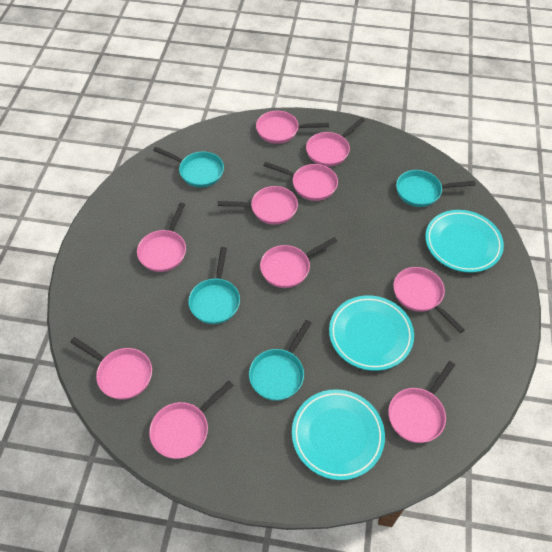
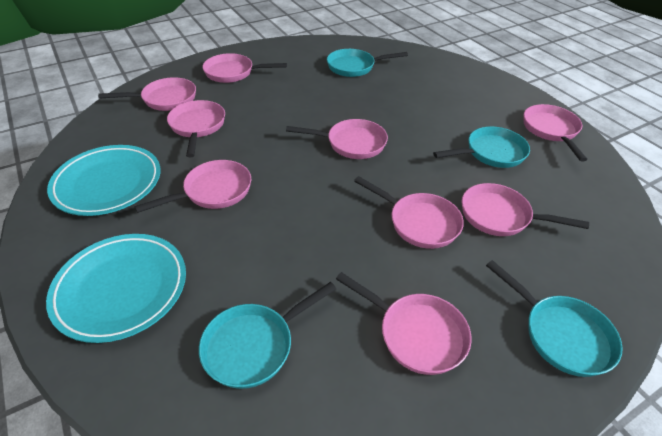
pink pan: 10 -> 9
turquoise plate: 3 -> 2

